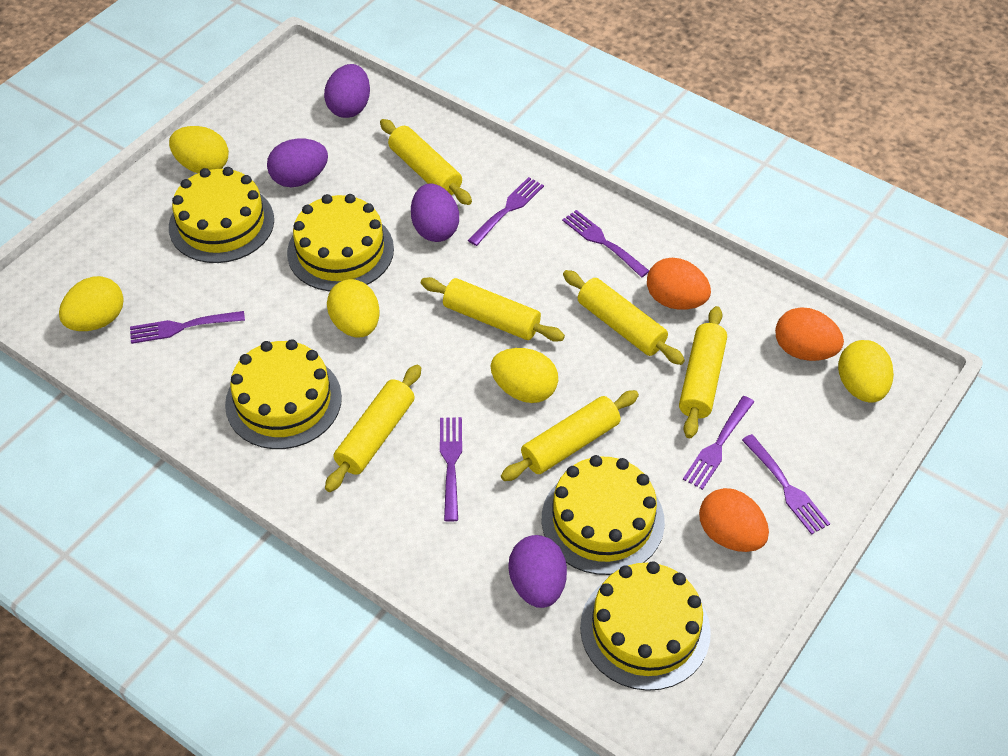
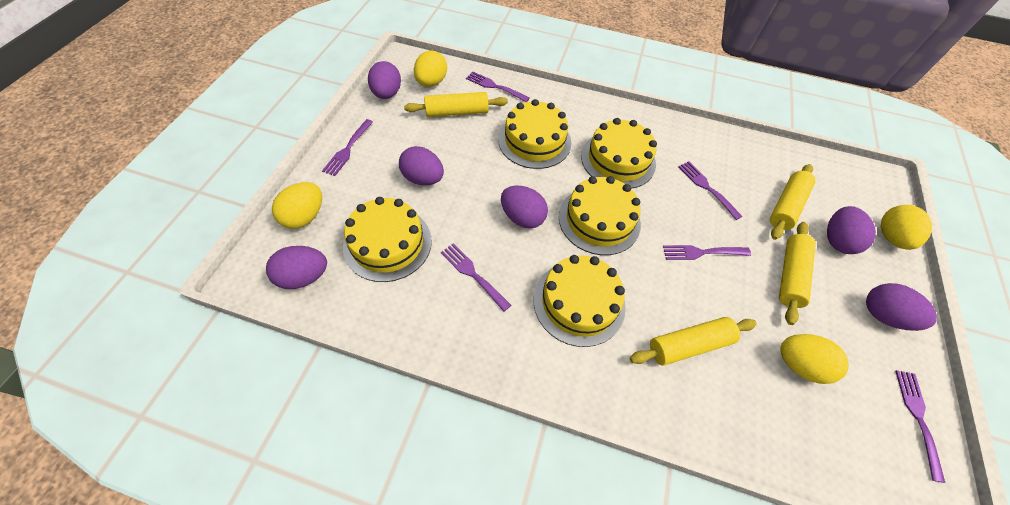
orange egg: 3 -> 0
purple egg: 4 -> 6
yellow egg: 5 -> 4
yellow rolling pin: 6 -> 4

